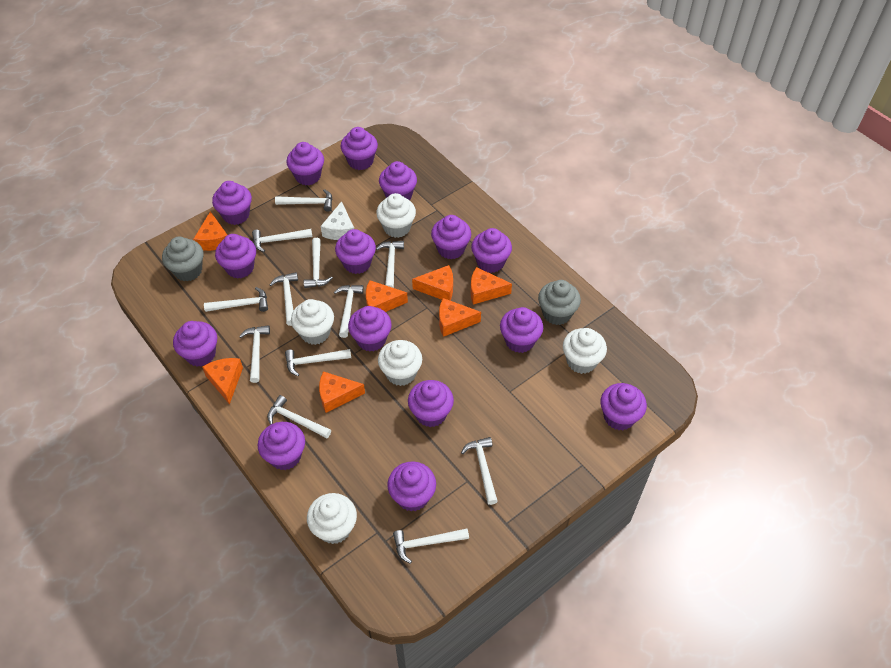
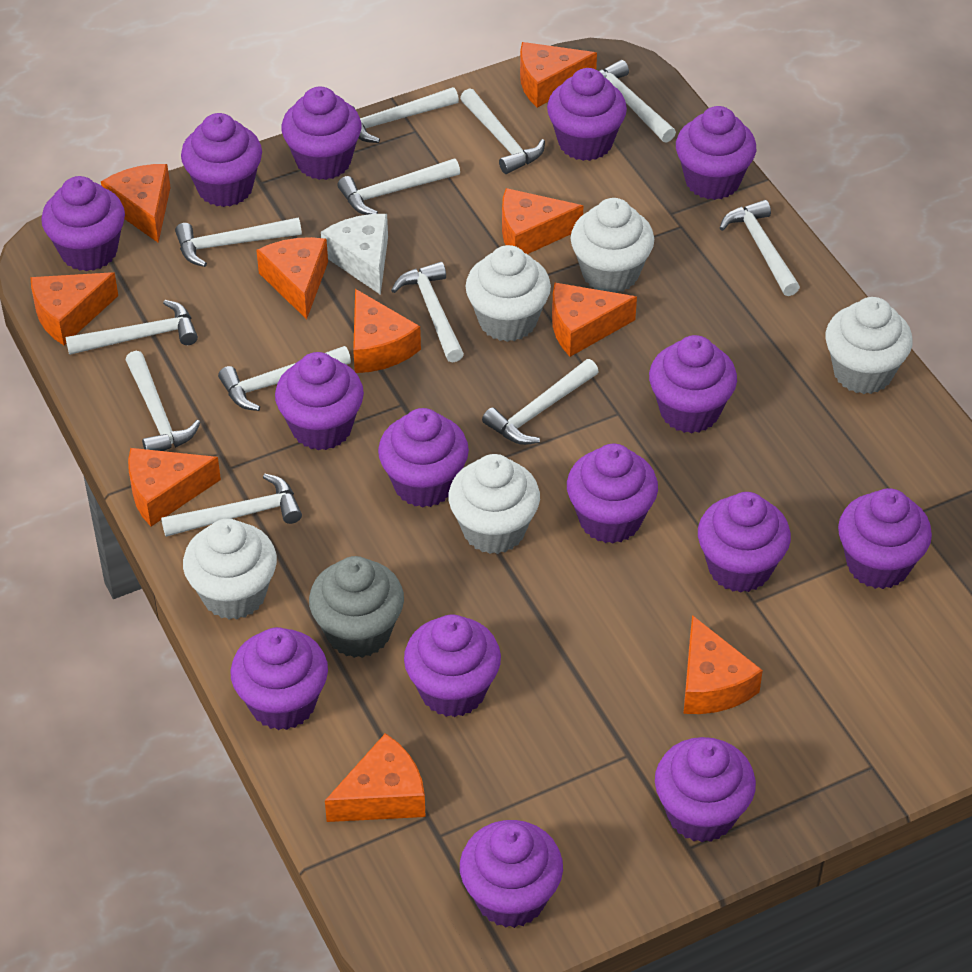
grey cupcake: 2 -> 1
orange cheese: 7 -> 10

